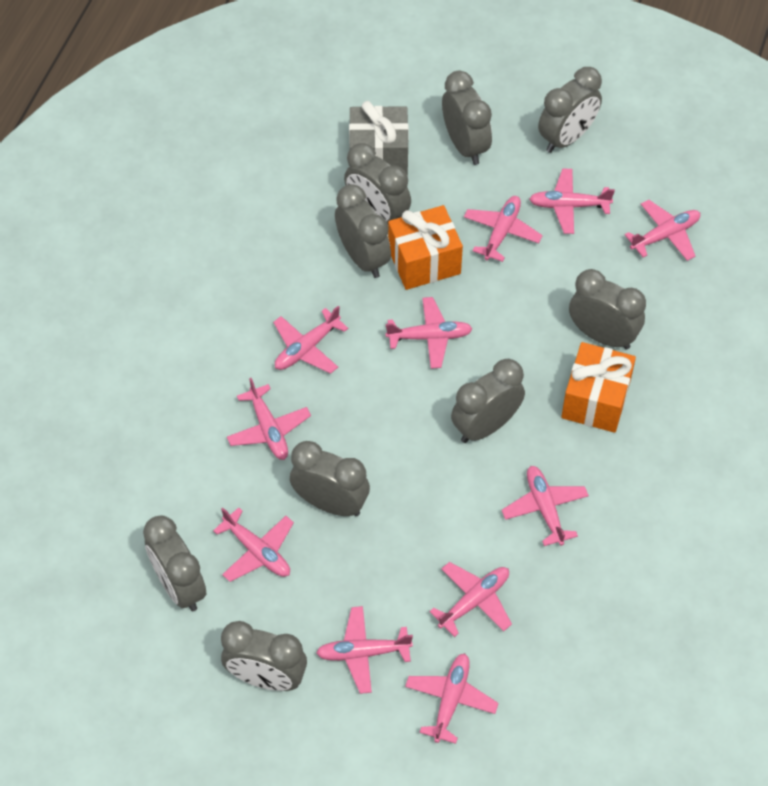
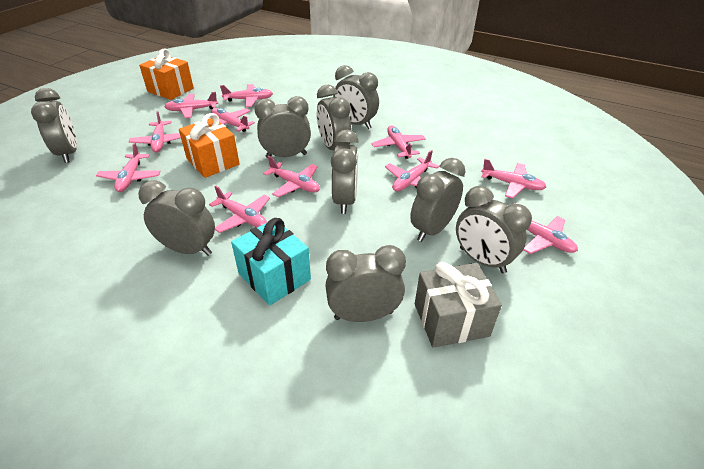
turquoise gift: 0 -> 1

